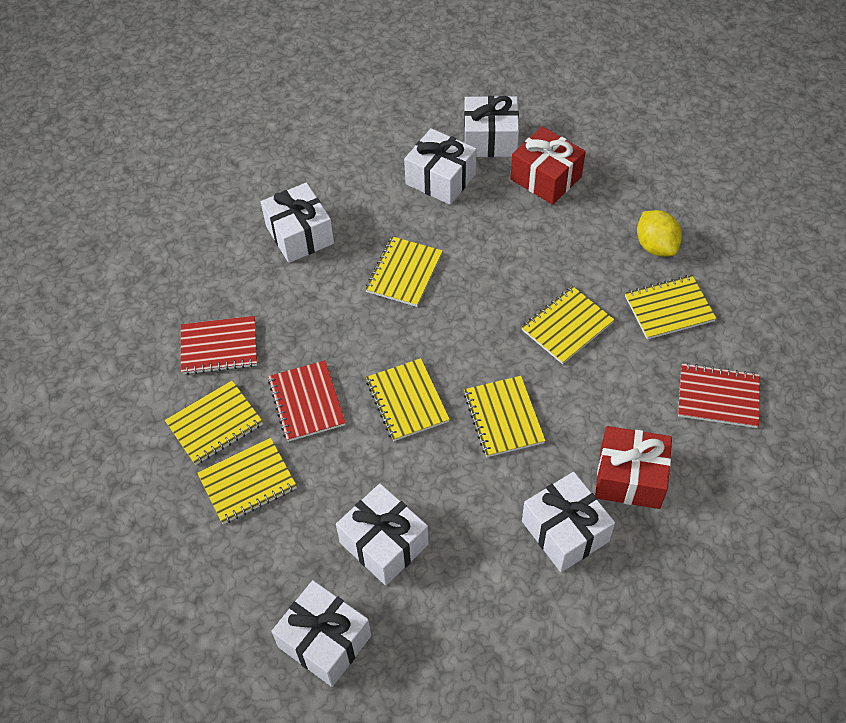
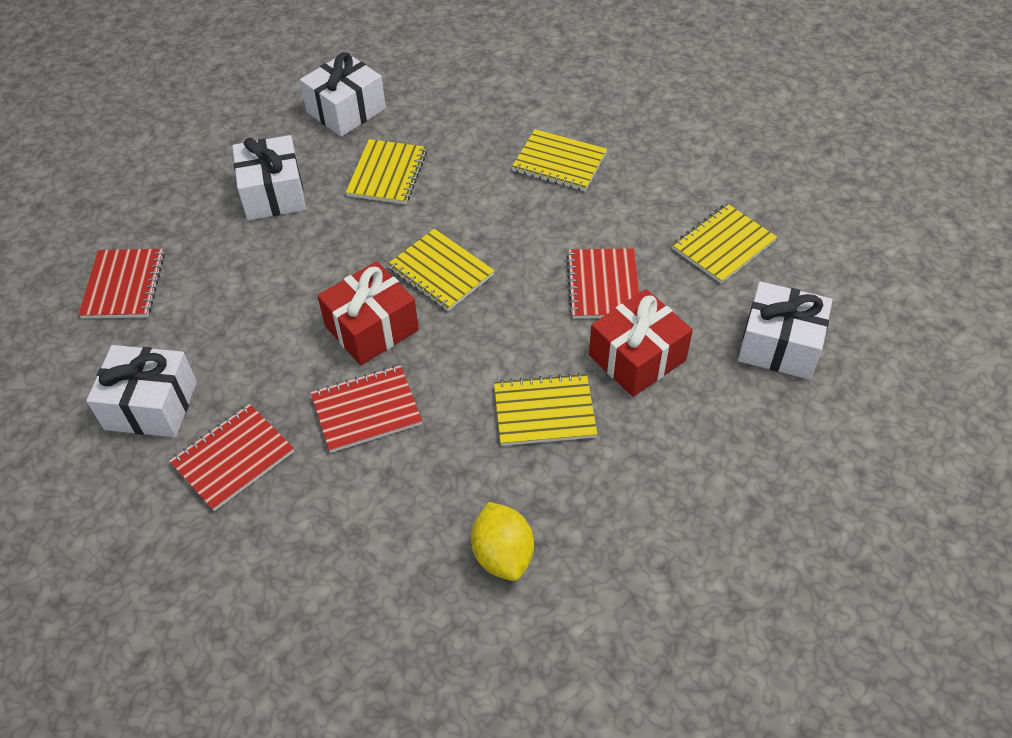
red notebook: 3 -> 4
white gift: 6 -> 4
yellow notebook: 7 -> 5

